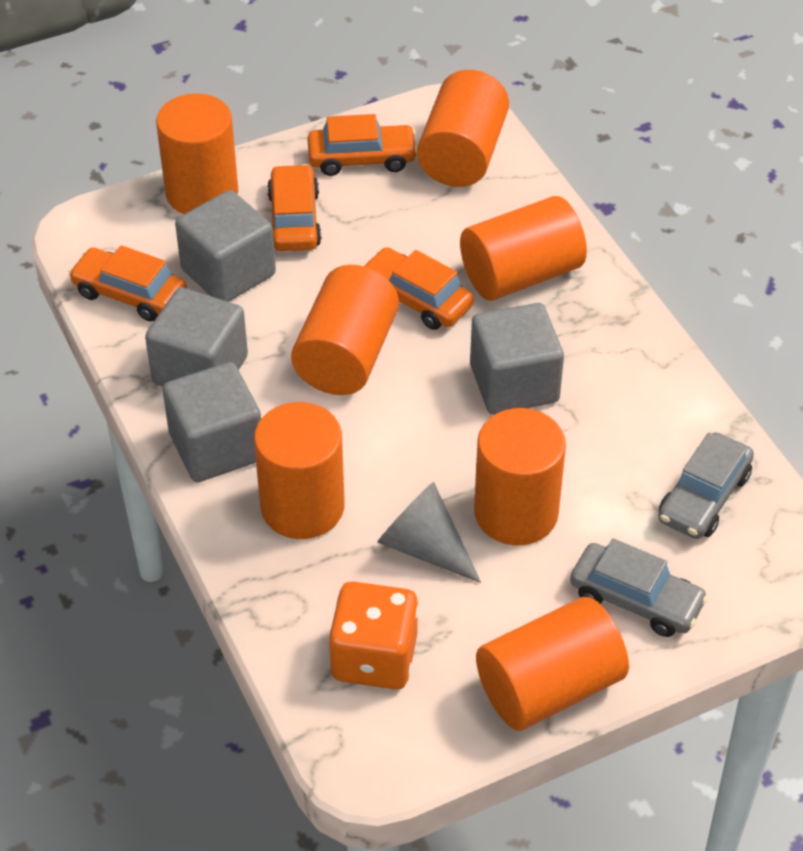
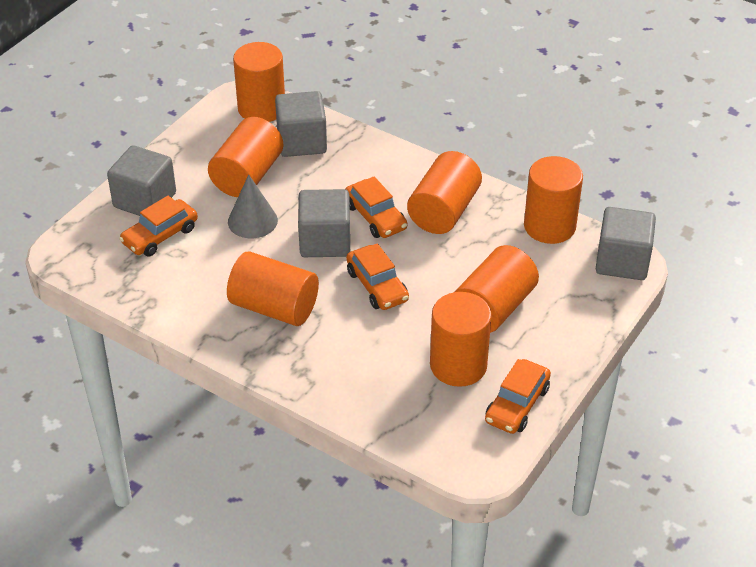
grey car: 2 -> 0
orange dice: 1 -> 0

